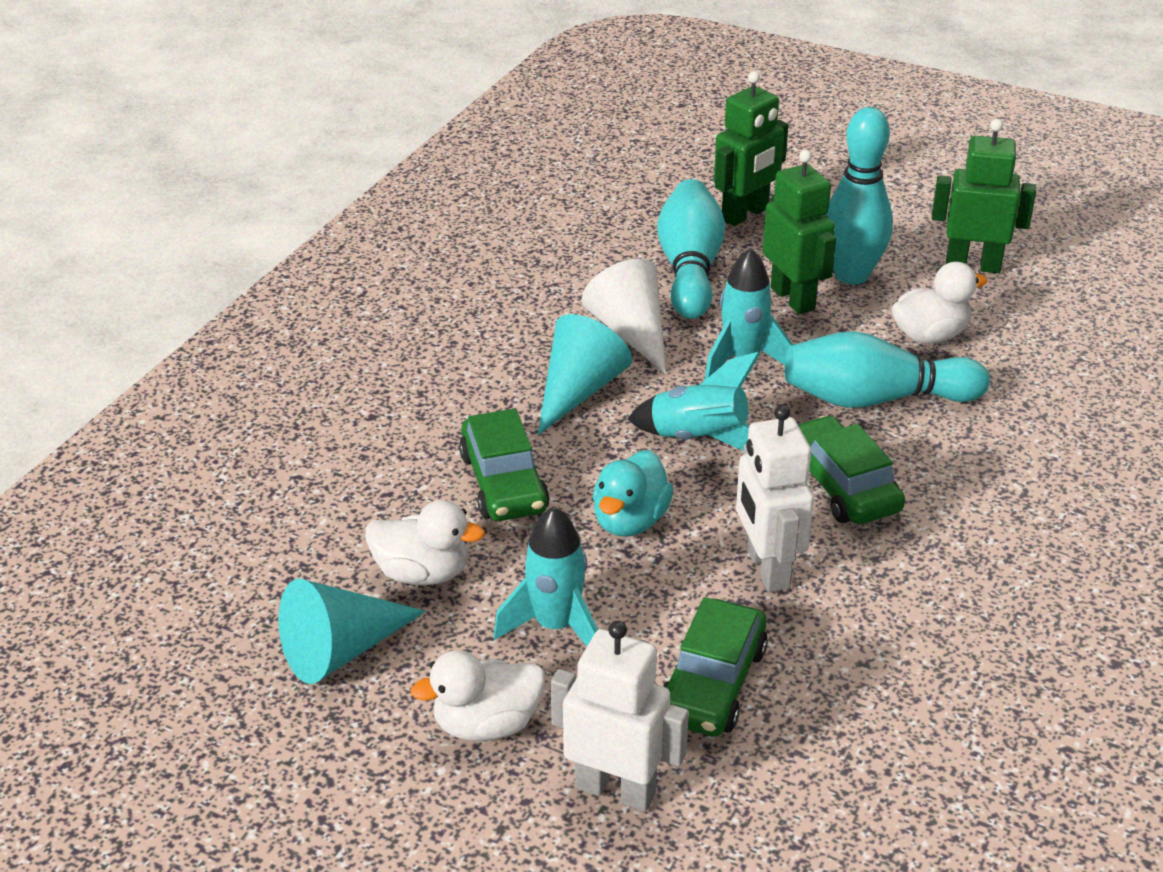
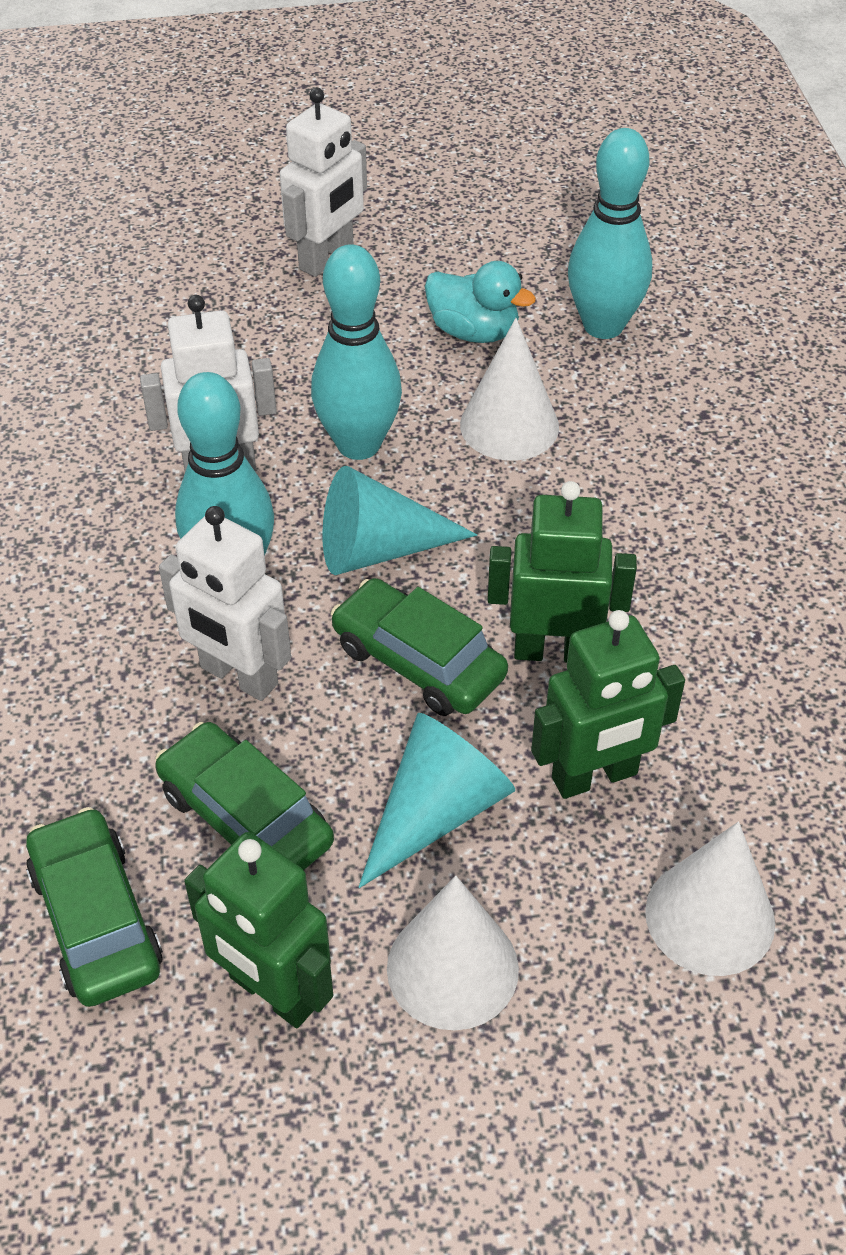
turquoise rocket: 3 -> 0
white cone: 1 -> 3
white duck: 3 -> 0
white robot: 2 -> 3

